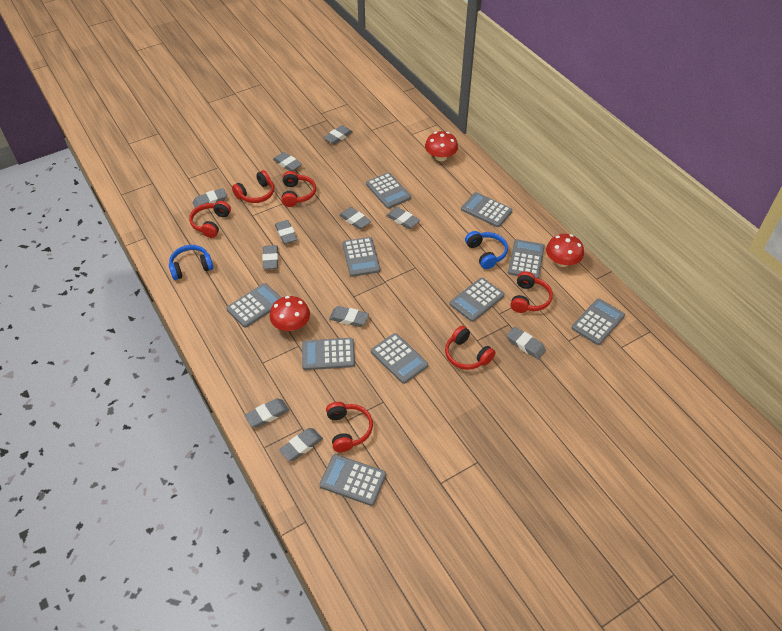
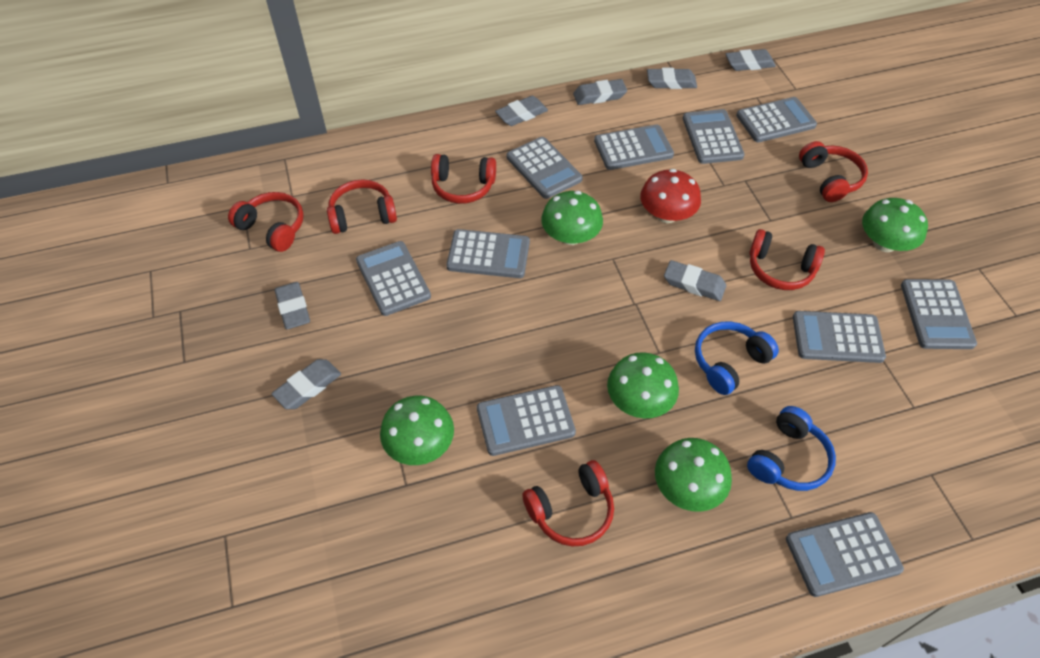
green mushroom: 0 -> 5
grey eraser: 11 -> 7
red mushroom: 3 -> 1

